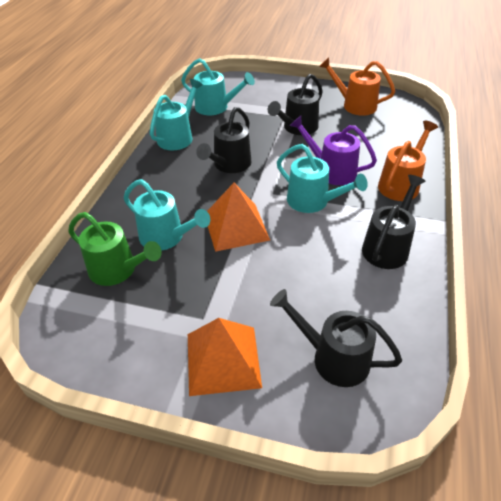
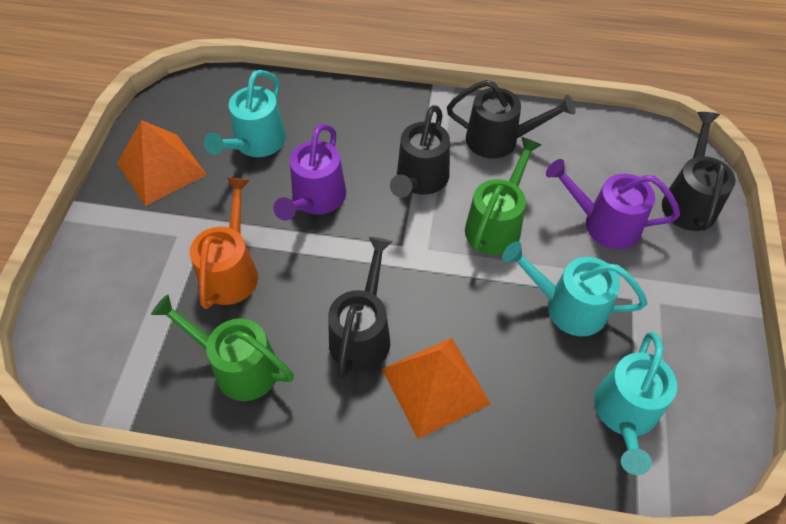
green watering can: 1 -> 2
orange watering can: 2 -> 1
purple watering can: 1 -> 2
turquoise watering can: 4 -> 3

